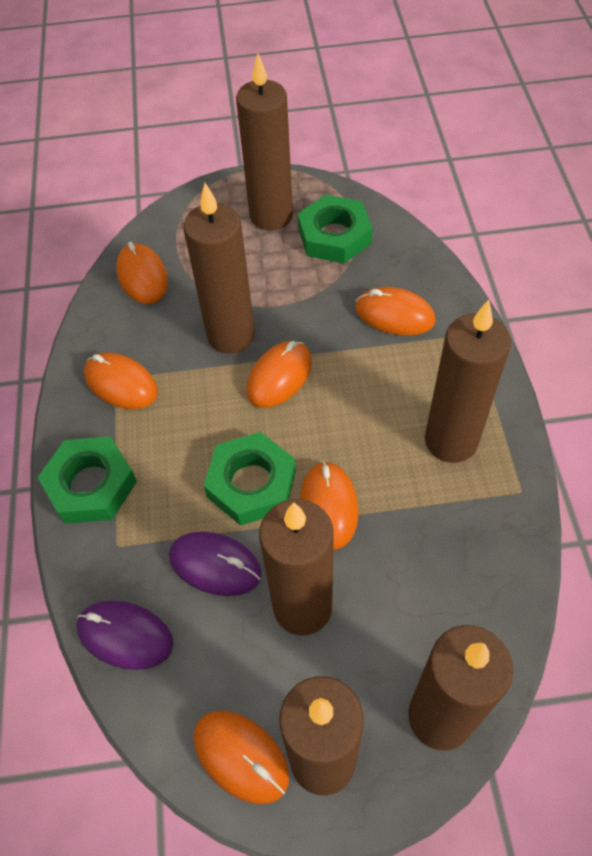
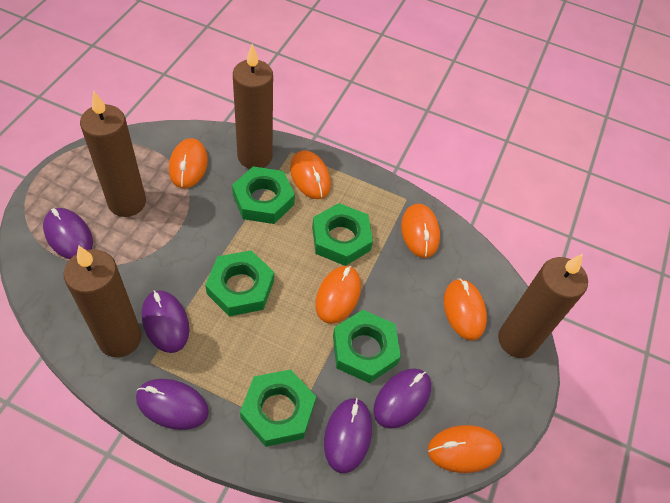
brown candle: 6 -> 4
green nut: 3 -> 5
purple mouse: 2 -> 5

